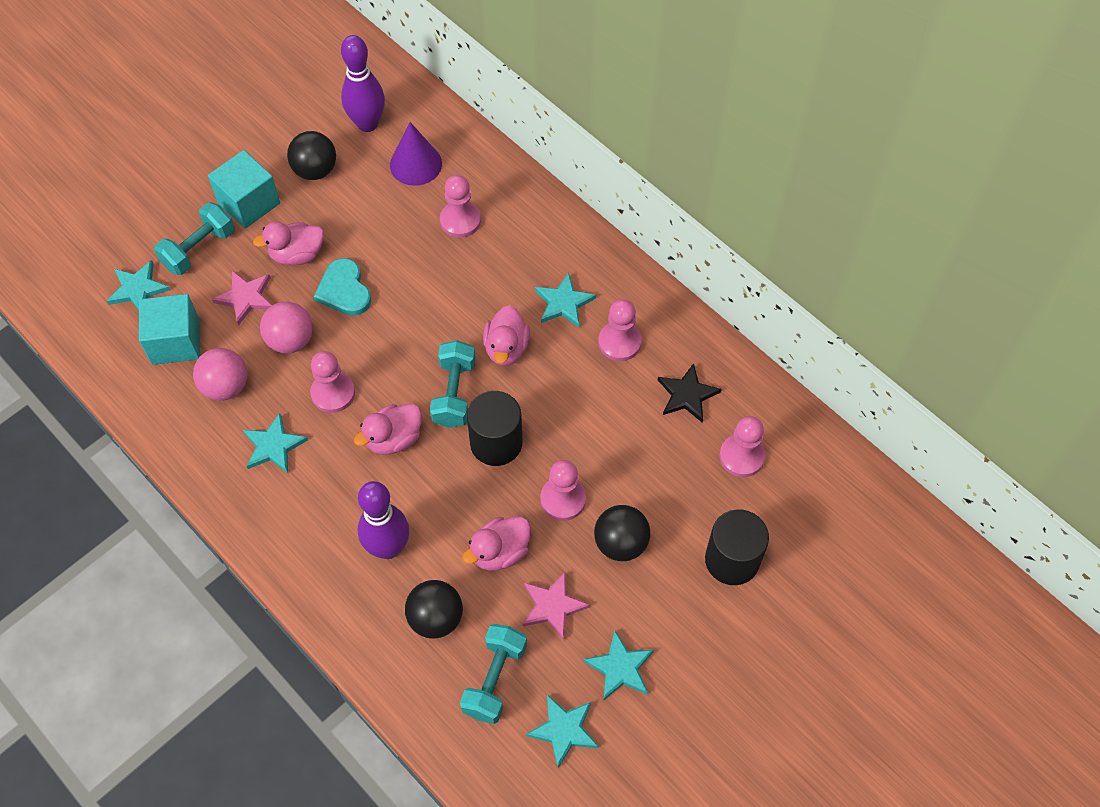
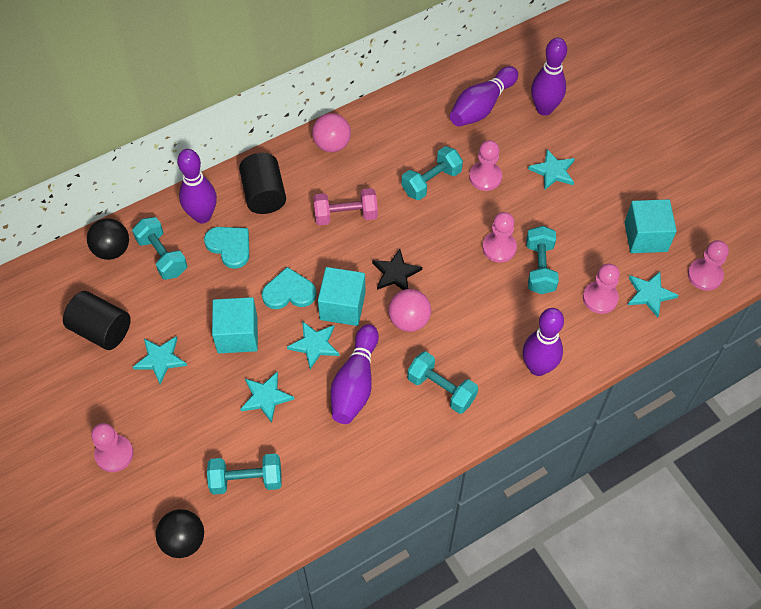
black ball: 3 -> 2
pink duck: 4 -> 0
pink dumbbell: 0 -> 1
pink star: 2 -> 0
purple bowling pin: 2 -> 5
purple cone: 1 -> 0
turquoise cube: 2 -> 3
turquoise dumbbell: 3 -> 5
turquoise heart: 1 -> 2

